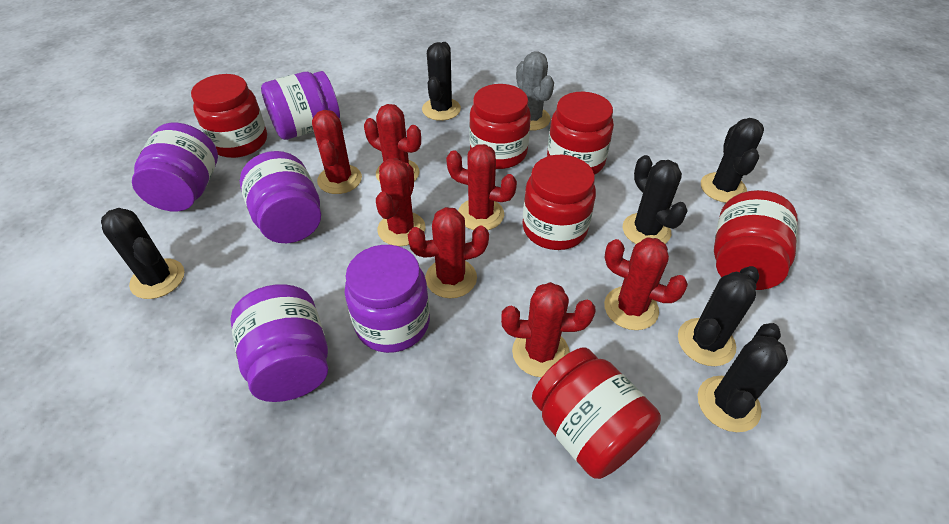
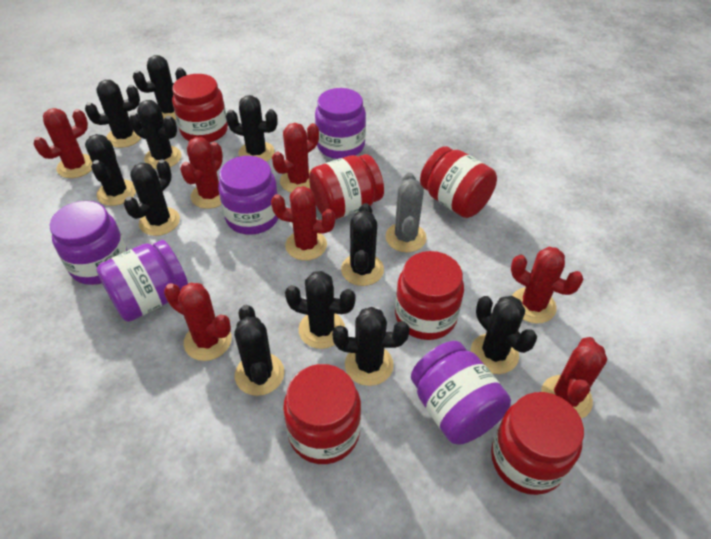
black cactus: 6 -> 11

